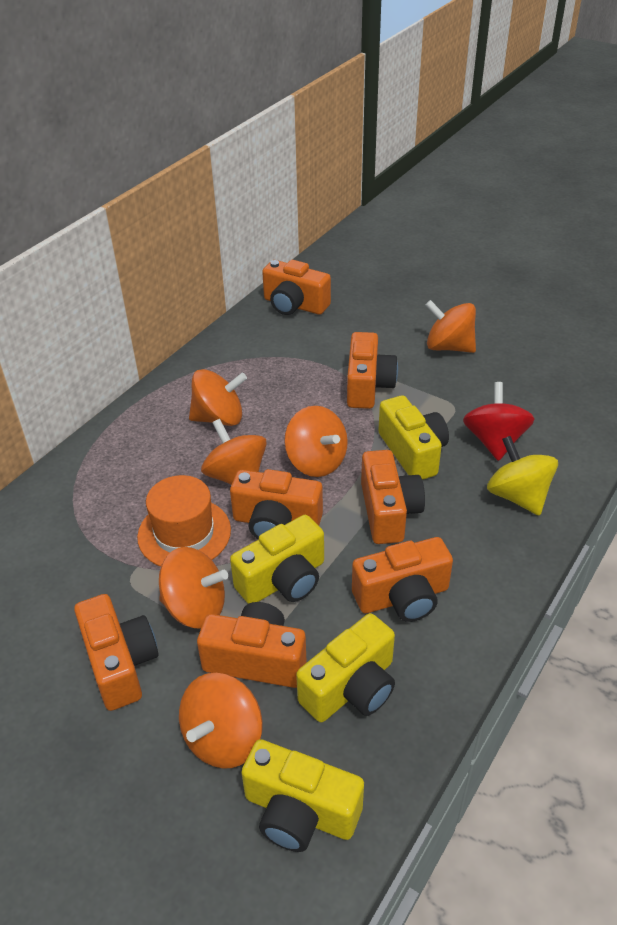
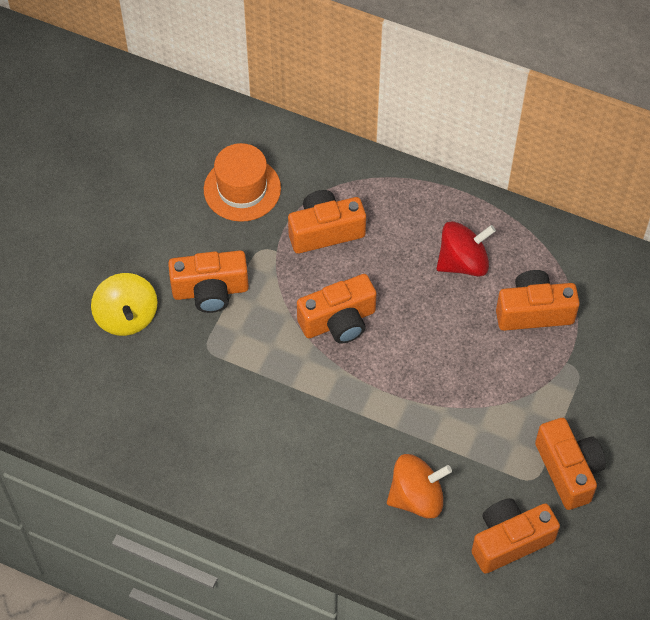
orange camera: 7 -> 6
orange spinning top: 6 -> 1
yellow camera: 4 -> 0

